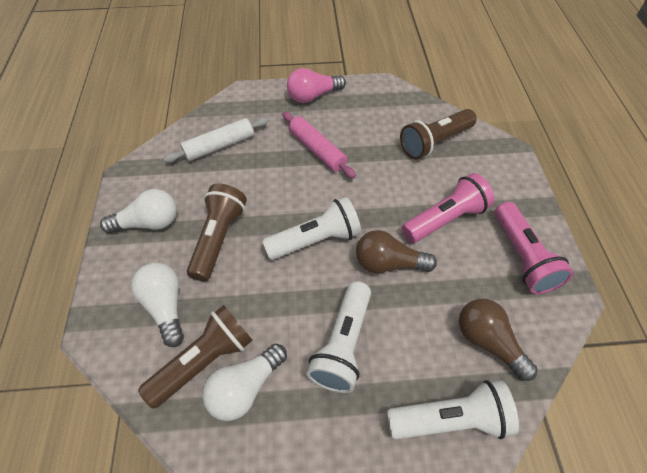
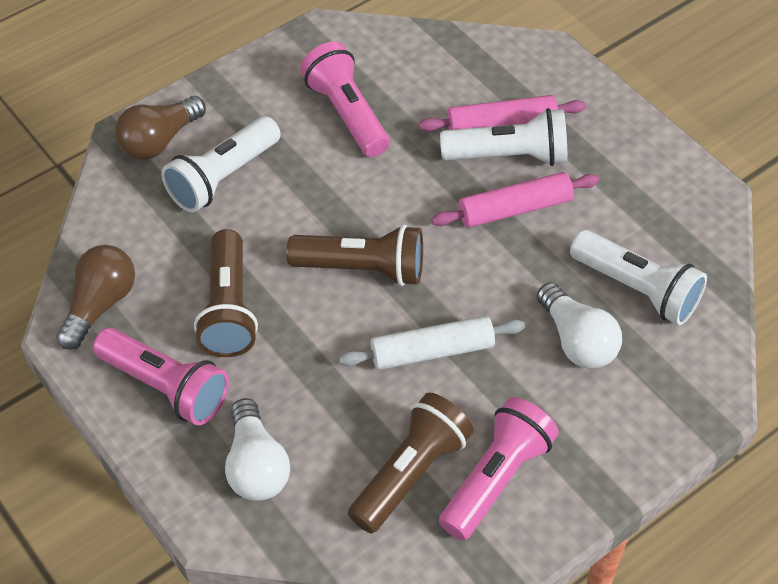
pink flashlight: 2 -> 3
pink light bulb: 1 -> 0
pink rolling pin: 1 -> 2
white light bulb: 3 -> 2

